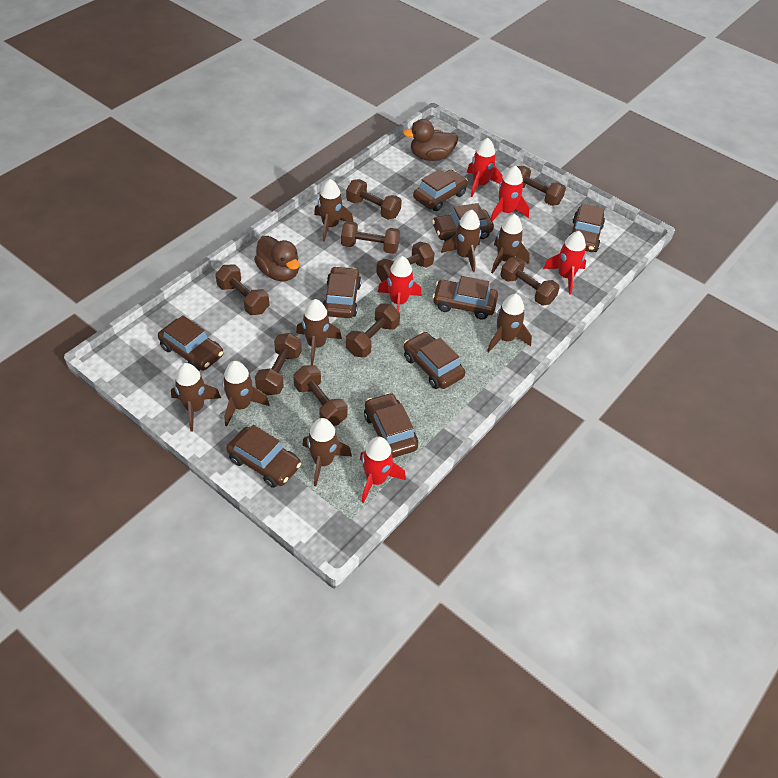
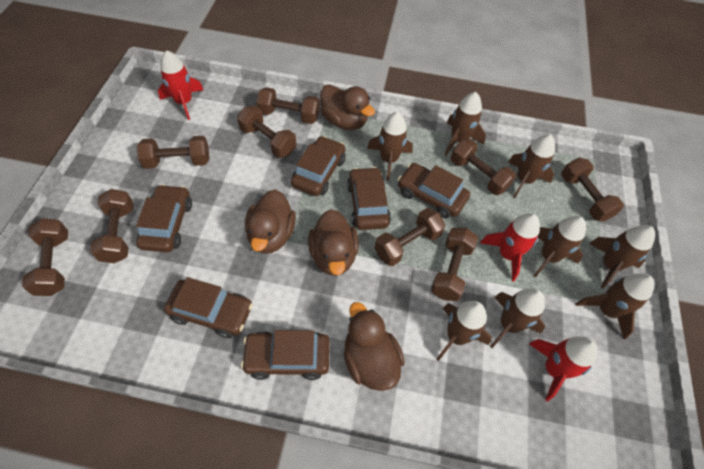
brown car: 9 -> 6
brown duck: 2 -> 4
red rocket: 5 -> 3

